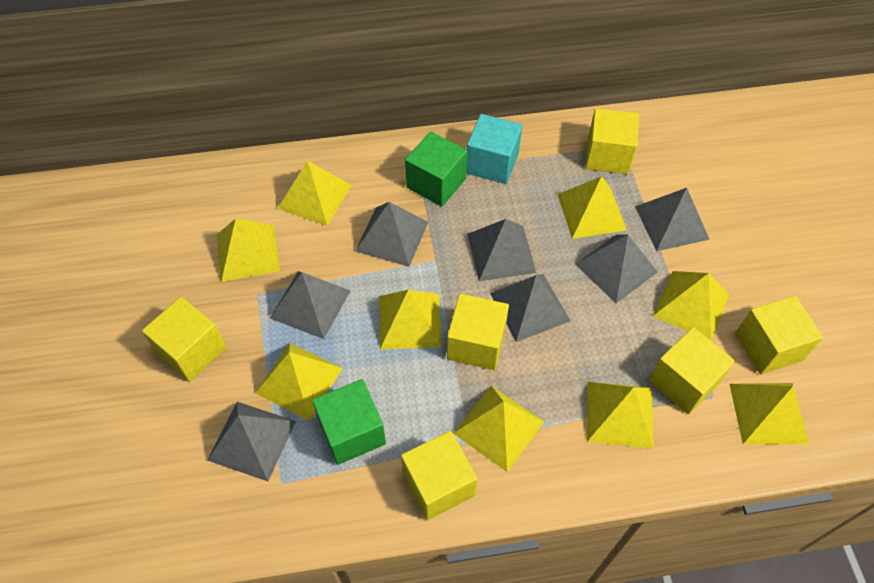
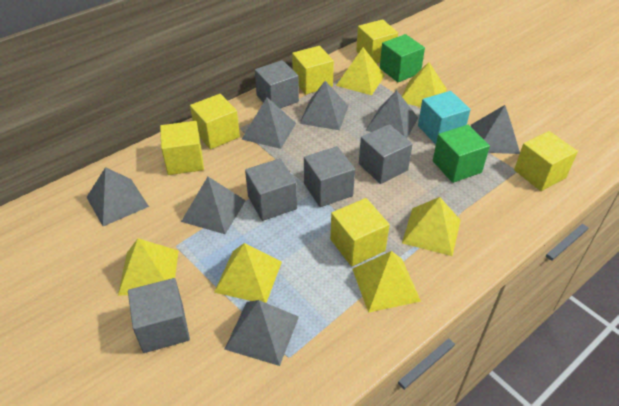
grey cube: 0 -> 5
yellow pyramid: 9 -> 6

